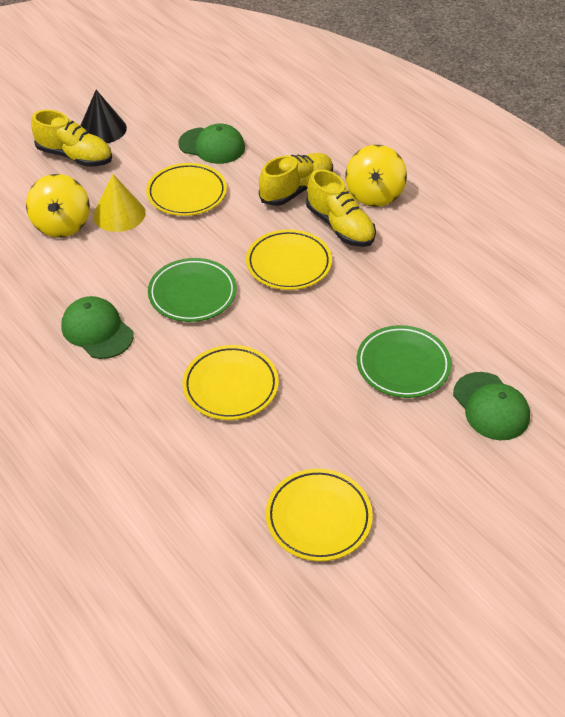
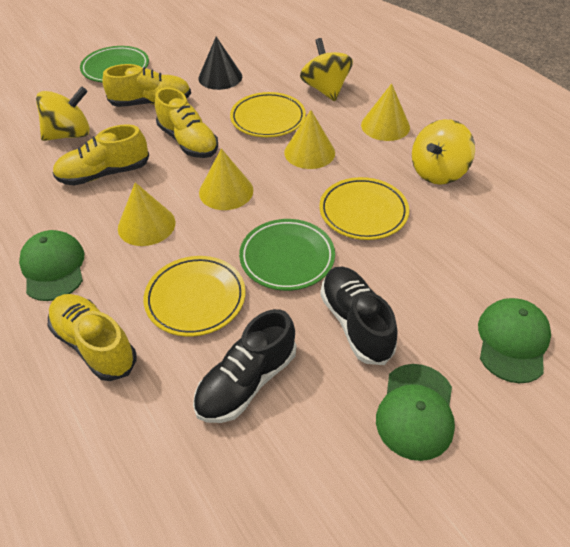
black shoe: 0 -> 2
yellow cone: 1 -> 4
yellow plate: 4 -> 3
yellow shoe: 3 -> 4
yellow spinning top: 2 -> 3

